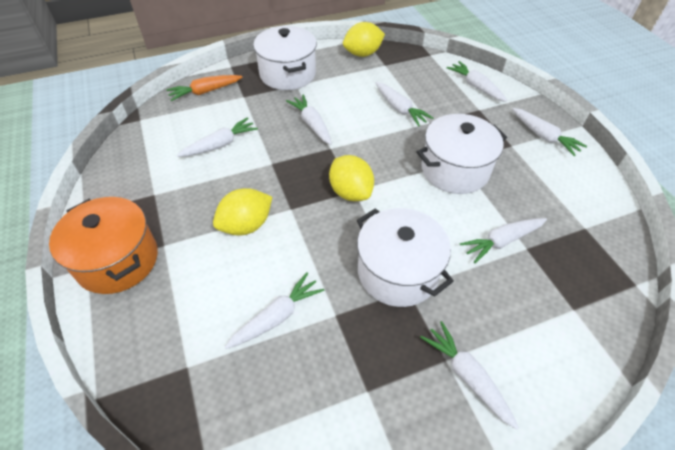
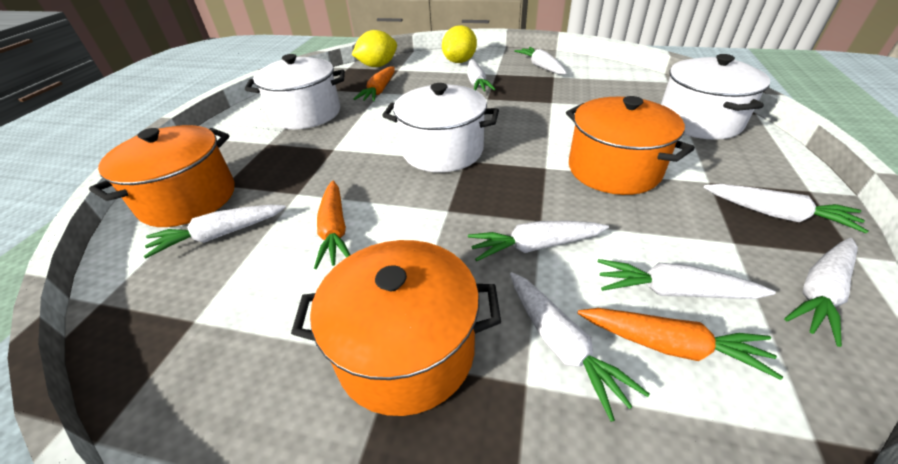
orange carrot: 1 -> 3
orange pot: 1 -> 3
yellow lemon: 3 -> 2

